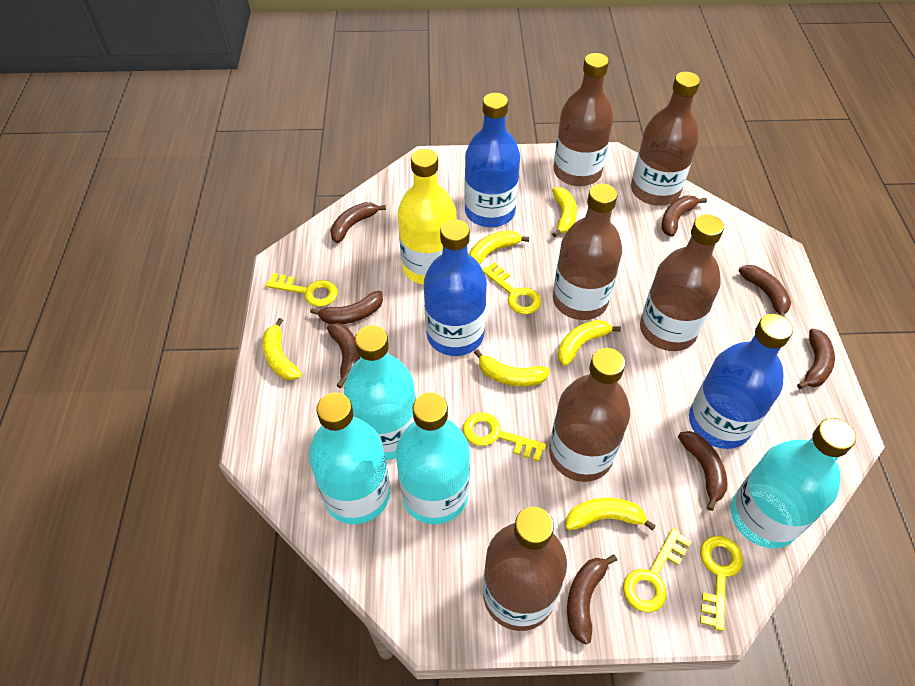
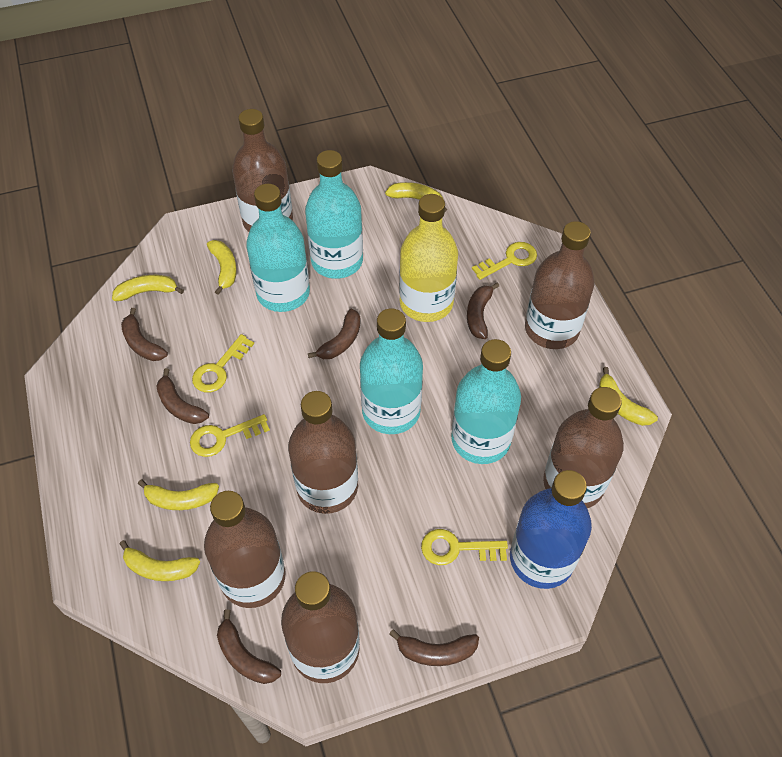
blue bottle: 3 -> 1
brown banana: 8 -> 6
yellow key: 5 -> 4

